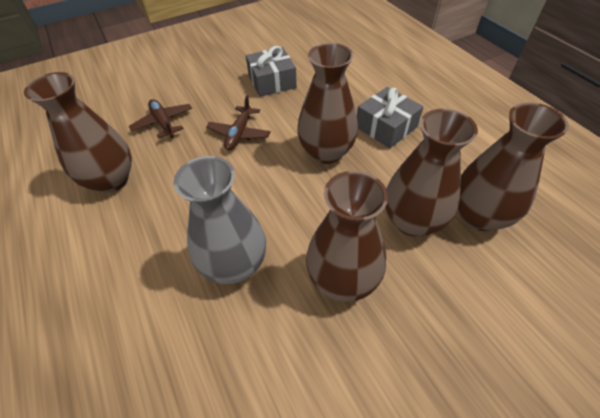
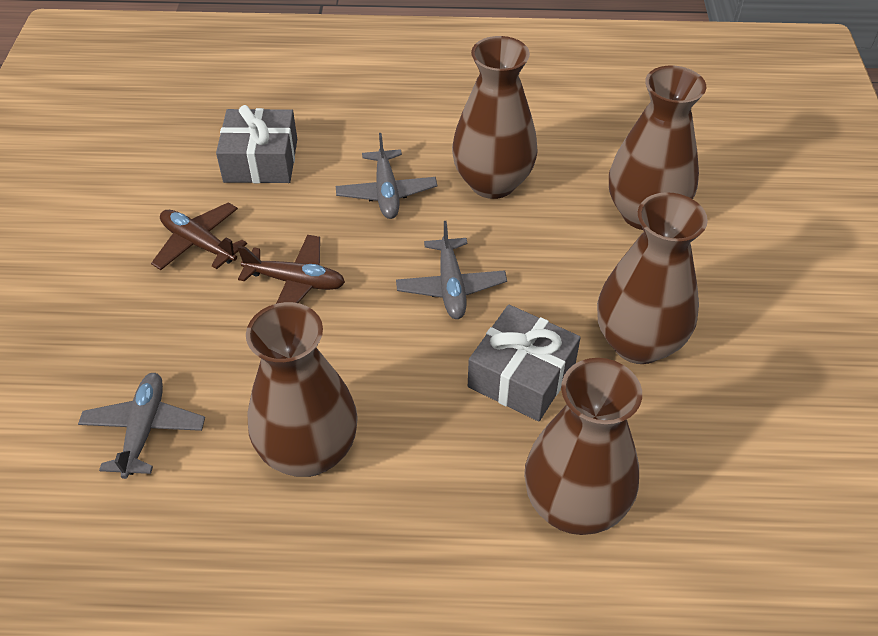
grey plane: 0 -> 3
grey vase: 1 -> 0

